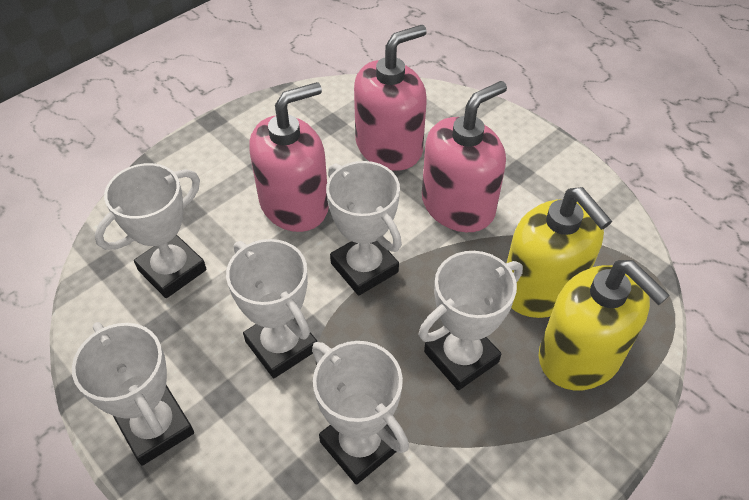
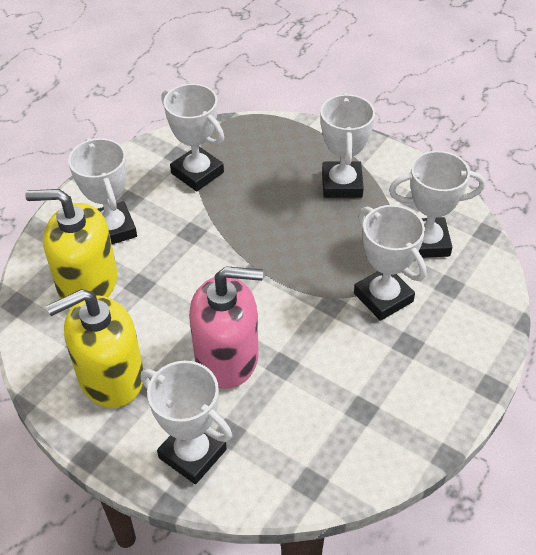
pink soap dispenser: 3 -> 1

